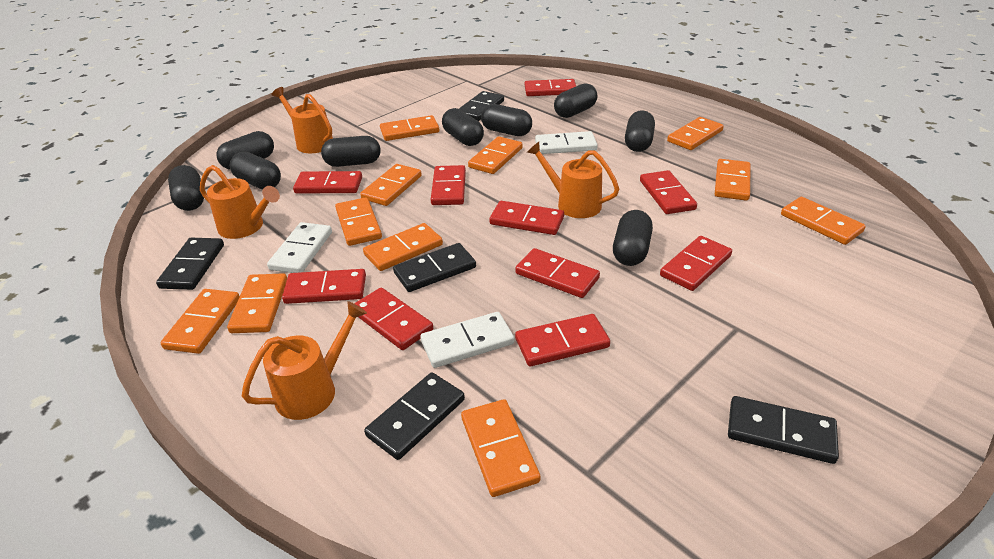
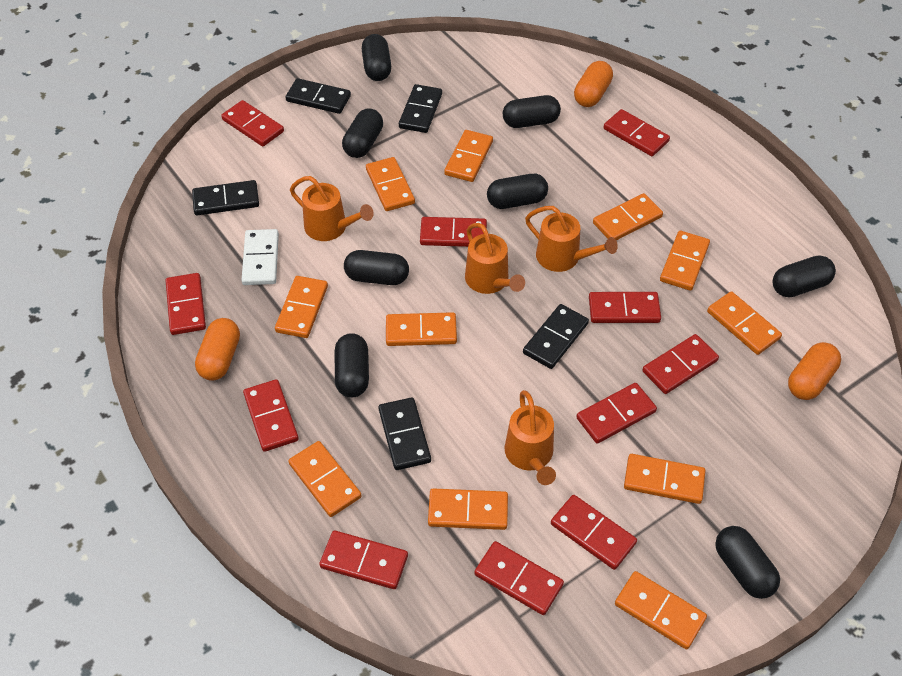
black capsule: 9 -> 8
orange capsule: 0 -> 3
red domino: 10 -> 11
white domino: 3 -> 1

